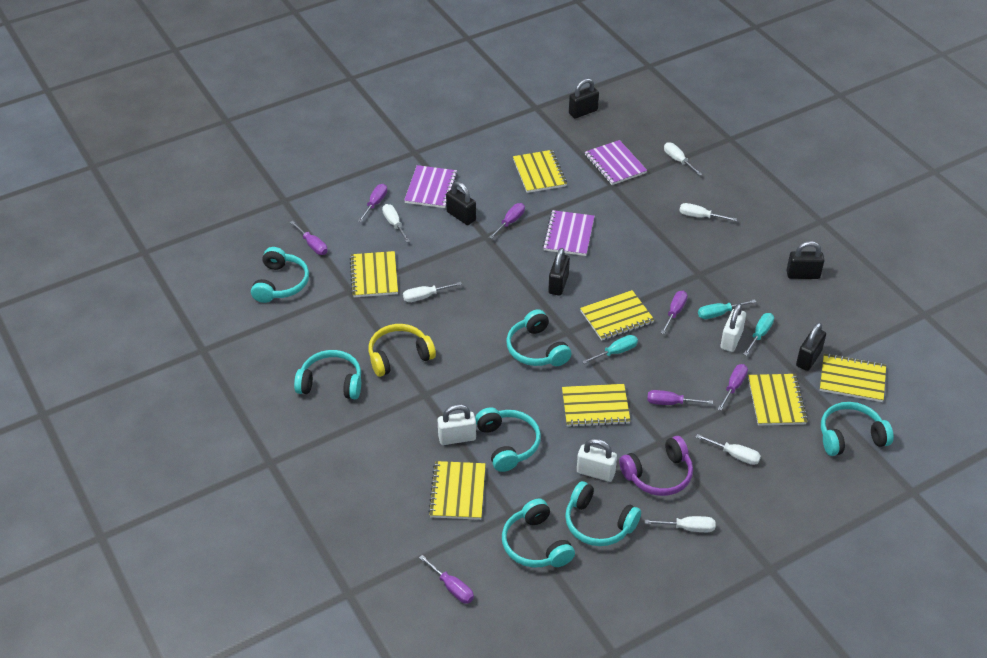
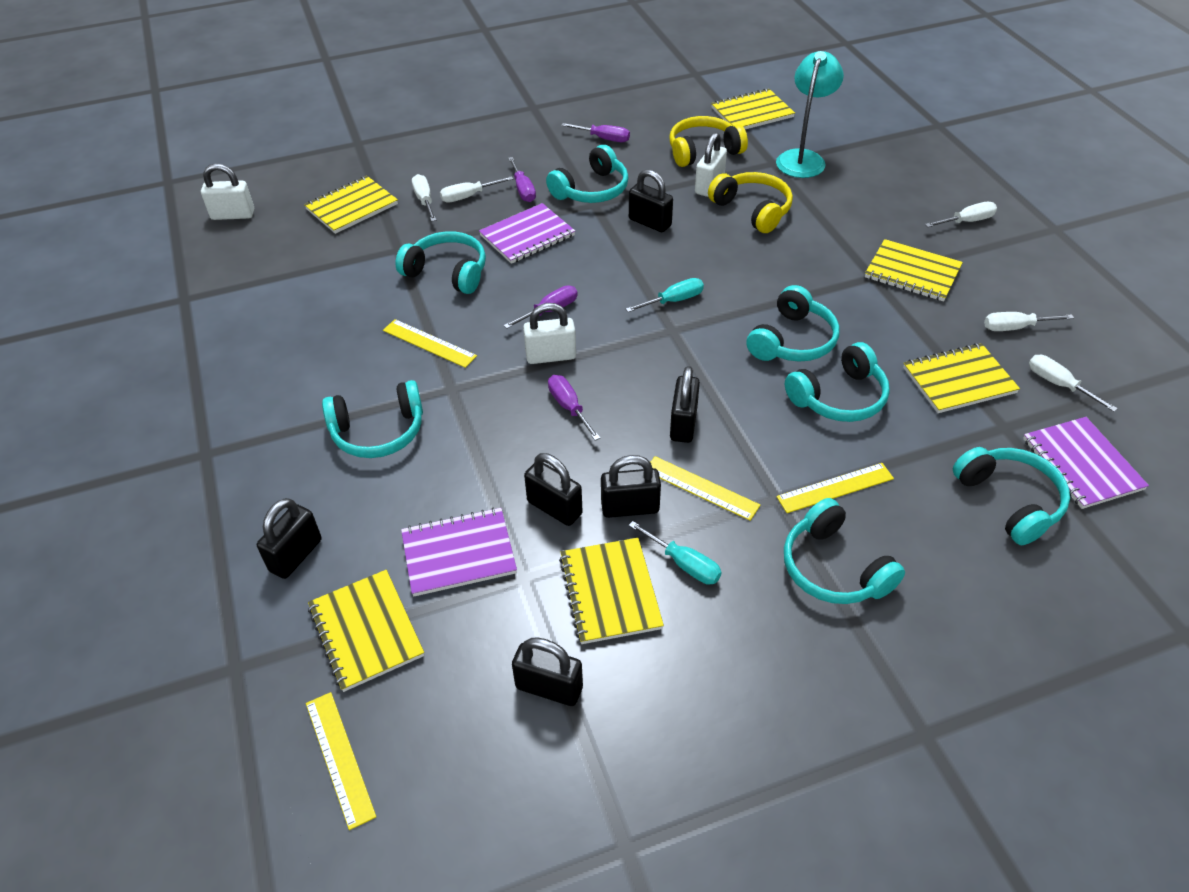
black padlock: 5 -> 6
purple headphones: 1 -> 0
purple screwdriver: 7 -> 4
turquoise lamp: 0 -> 1
turquoise screwdriver: 3 -> 2
white screwdriver: 6 -> 5
yellow headphones: 1 -> 2
yellow notebook: 7 -> 6
yellow ruler: 0 -> 4

